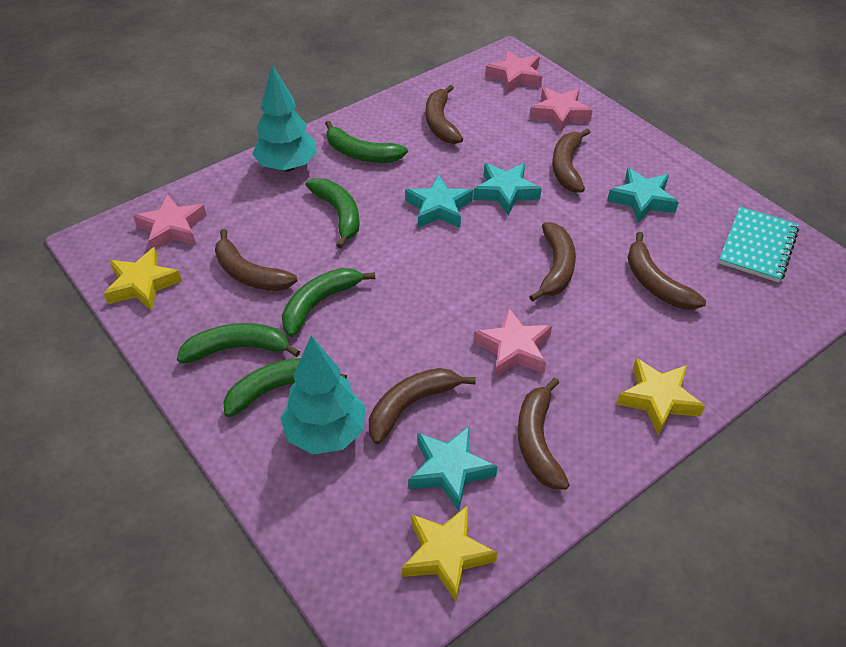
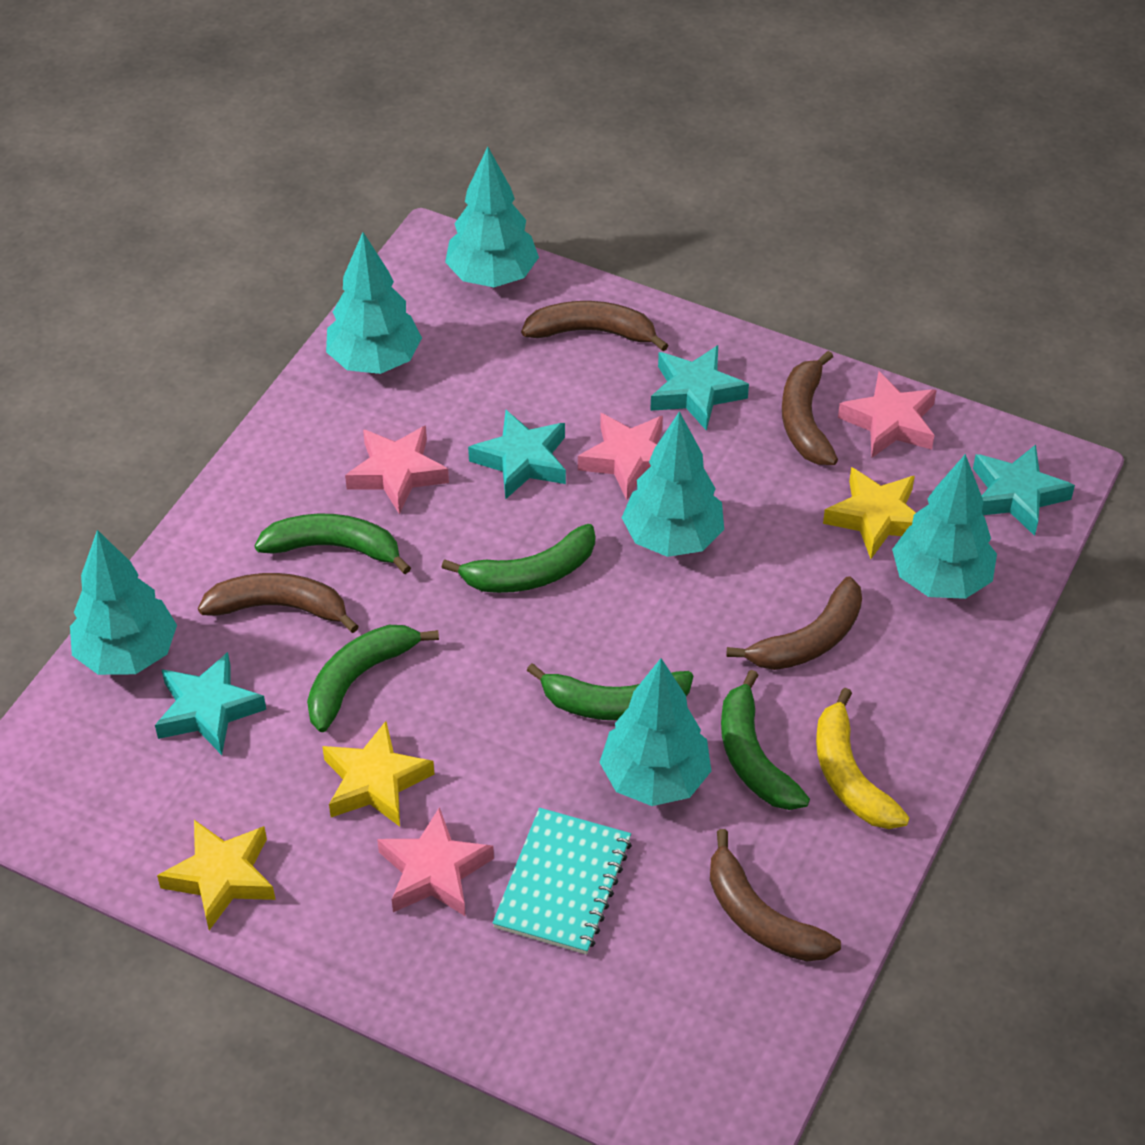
brown banana: 7 -> 5
turquoise tree: 2 -> 6
yellow banana: 0 -> 1

